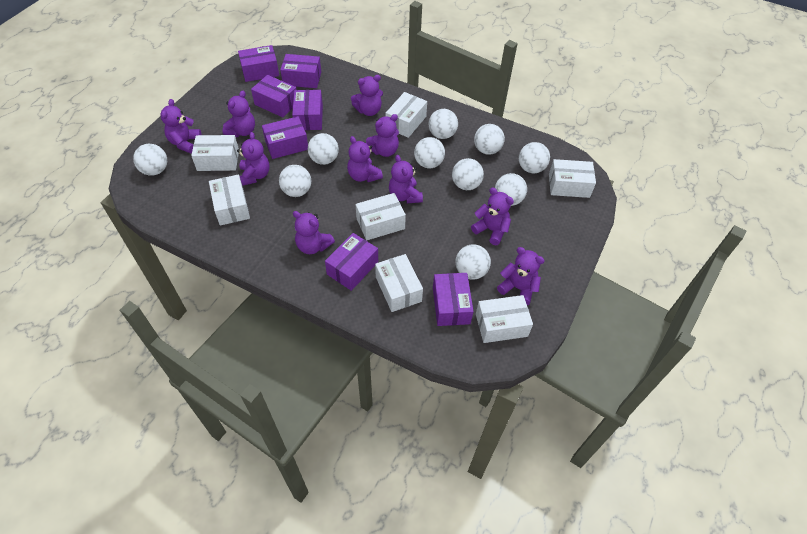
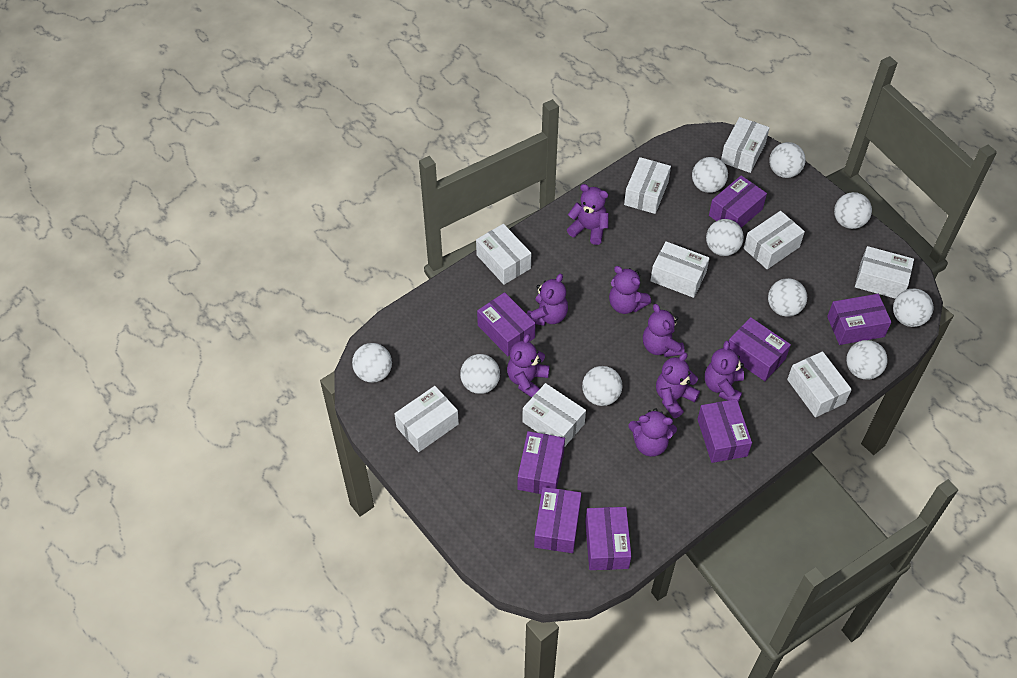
purple box: 7 -> 8
purple teddy bear: 10 -> 8
white box: 7 -> 9

